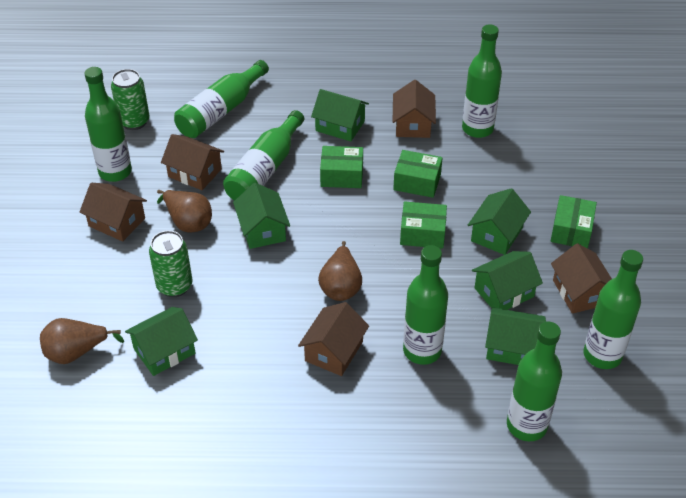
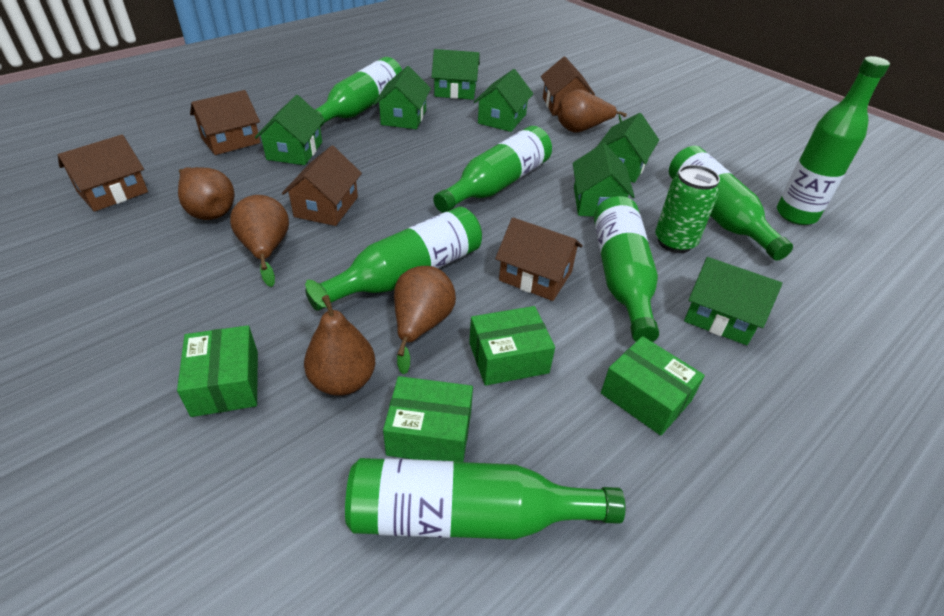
brown pear: 3 -> 5
green can: 2 -> 1
green house: 6 -> 7

